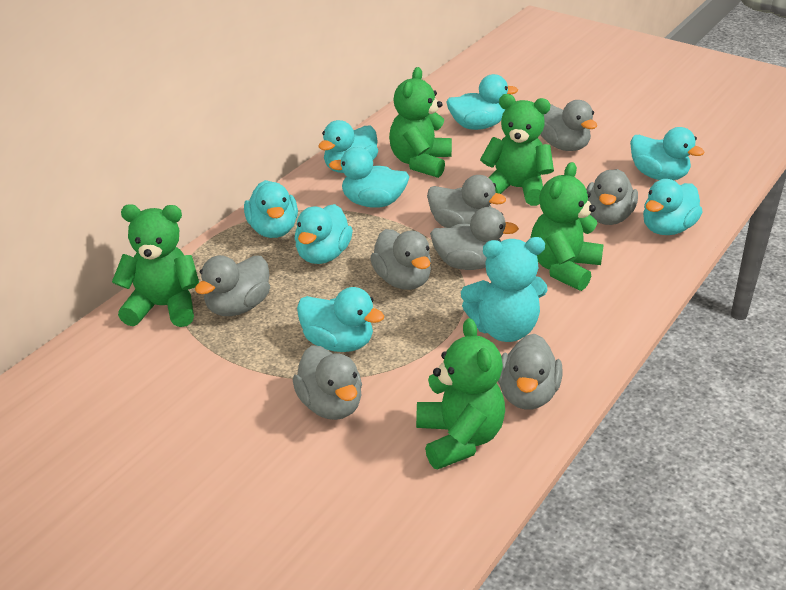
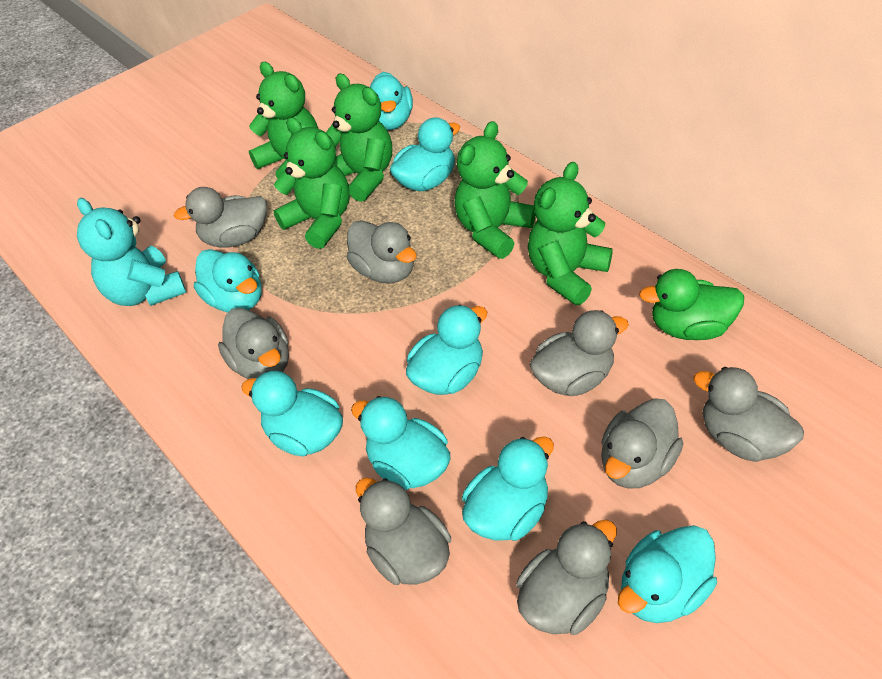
green duck: 0 -> 1

